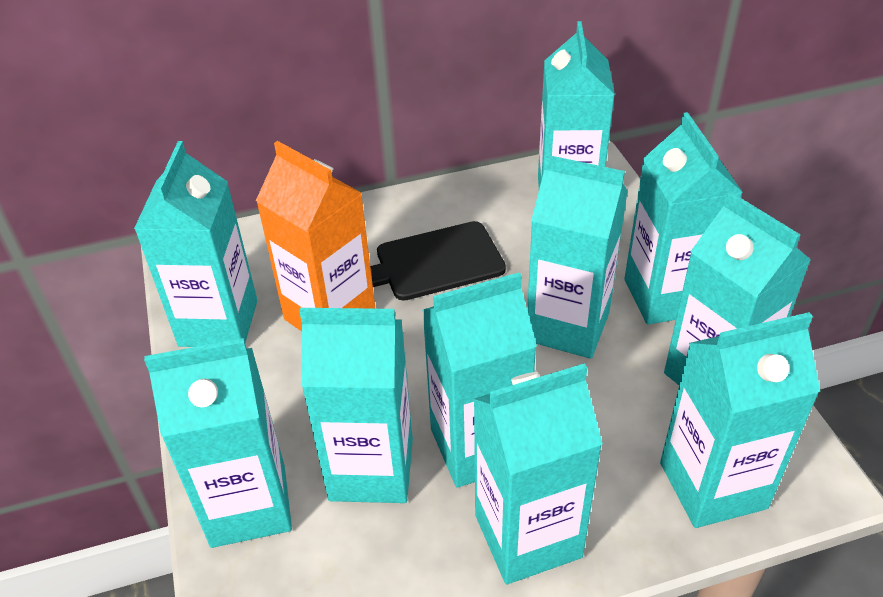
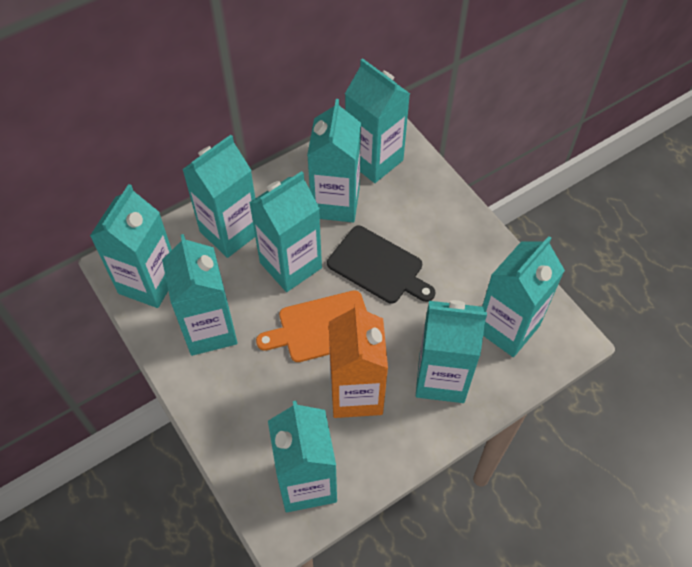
orange cutting board: 0 -> 1
turquoise carton: 10 -> 9

